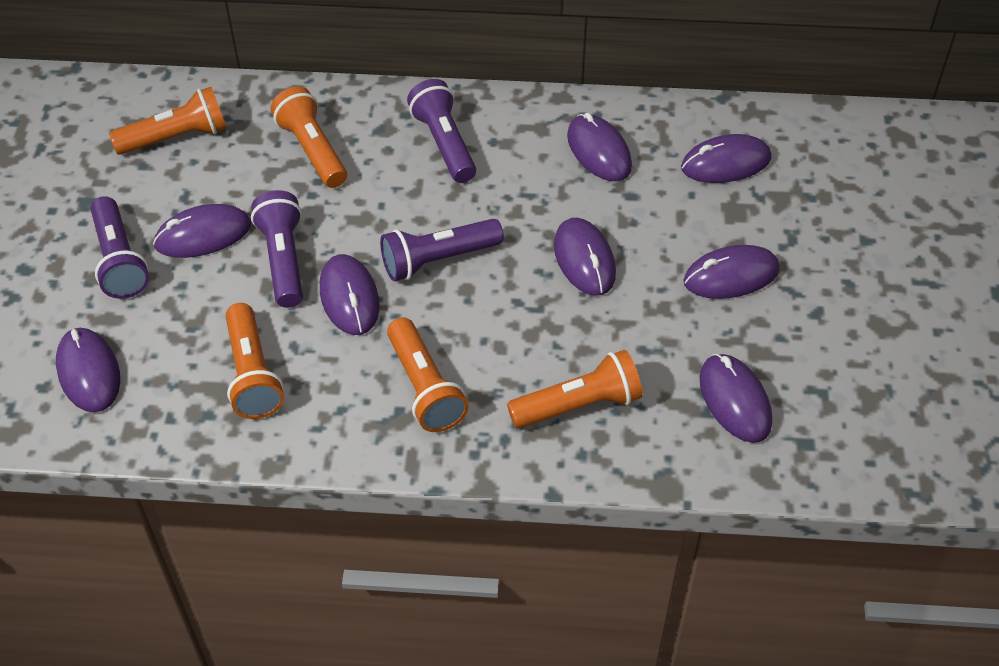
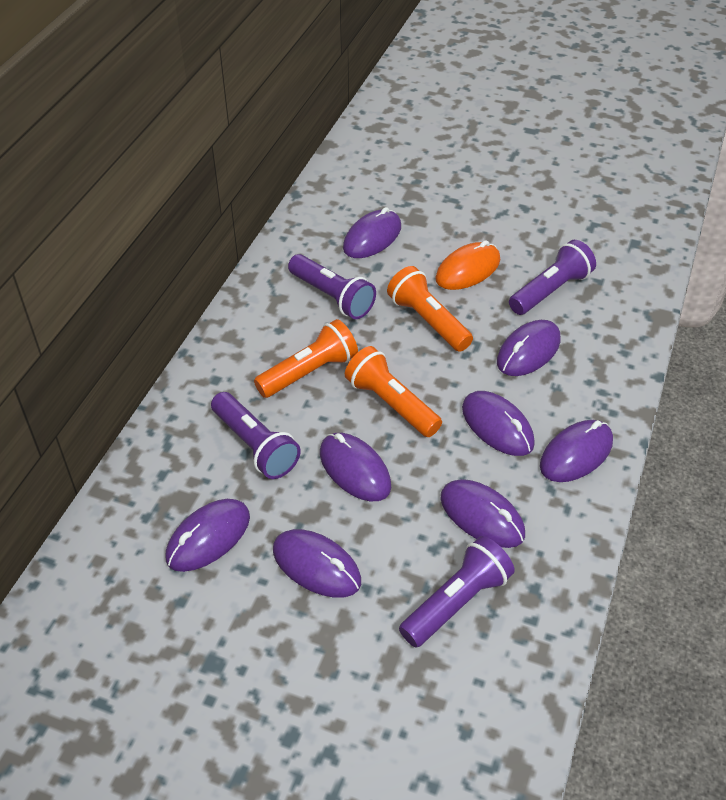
orange flashlight: 5 -> 3
orange mouse: 0 -> 1

